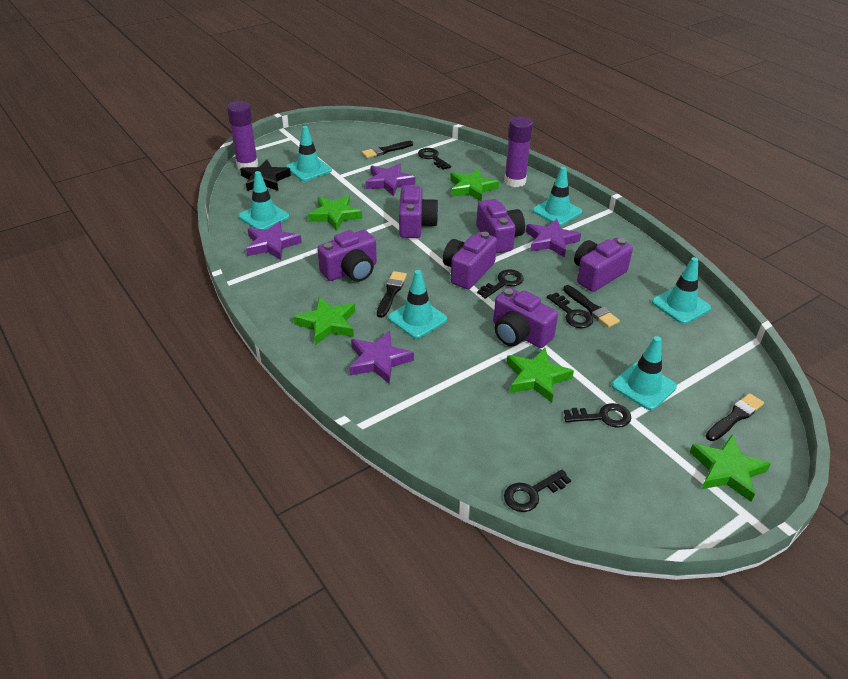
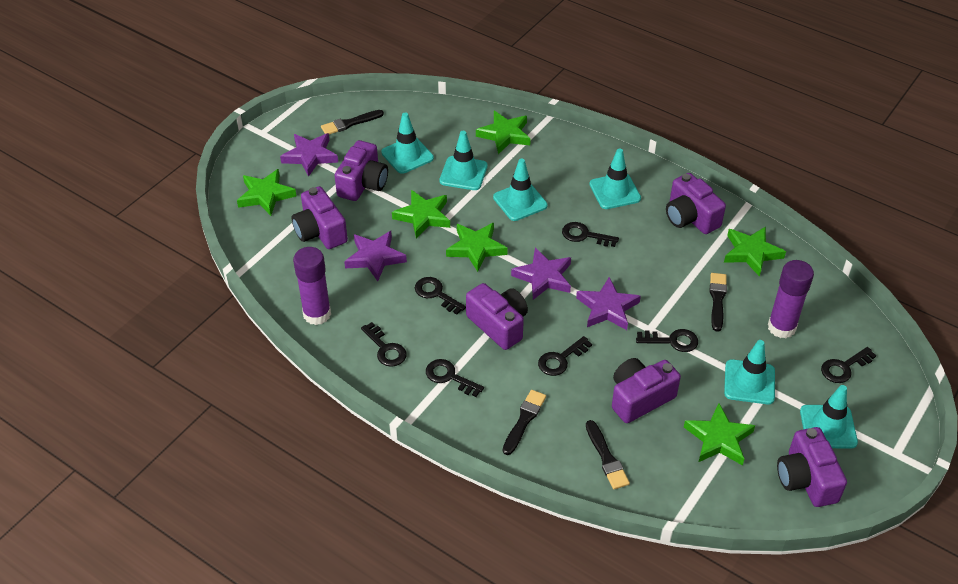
black key: 5 -> 7
black star: 1 -> 0
green star: 5 -> 6

